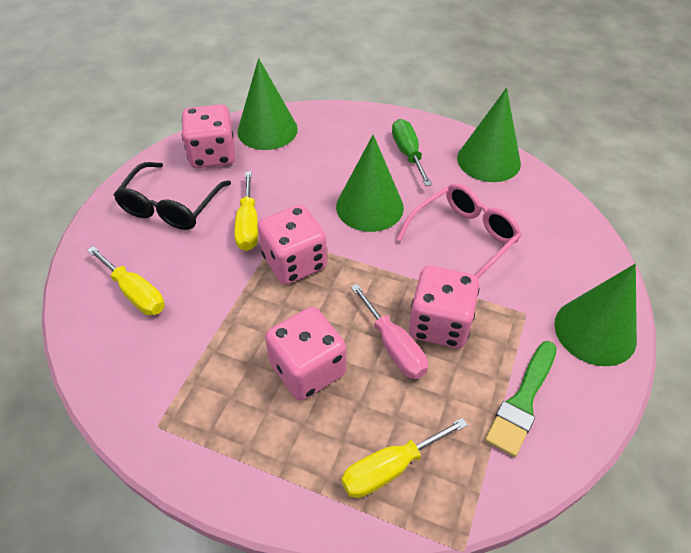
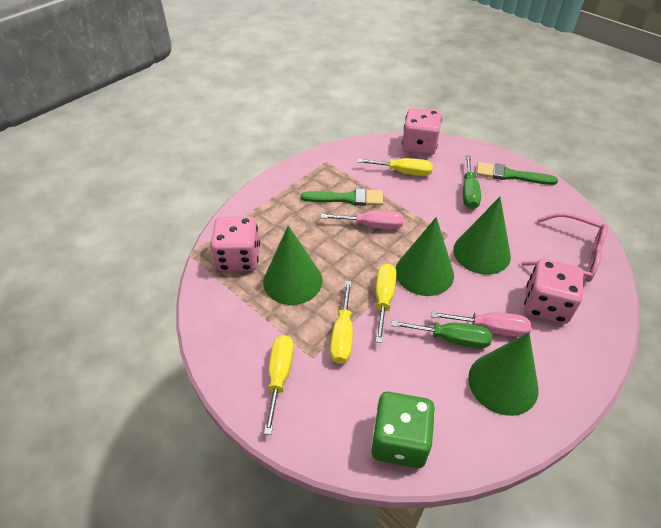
black glasses: 1 -> 0
green brush: 1 -> 2
green dice: 0 -> 1
green screwdriver: 1 -> 2
pink dice: 4 -> 3
pink screwdriver: 1 -> 2
yellow screwdriver: 3 -> 4

